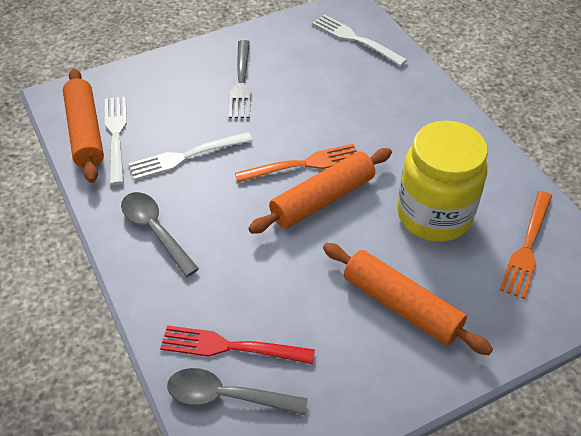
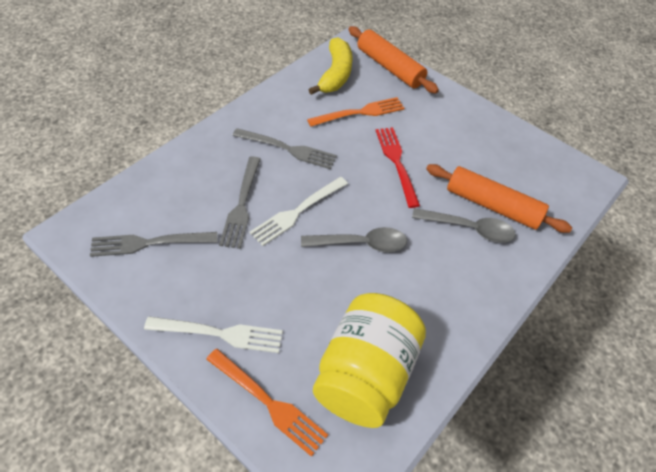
grey fork: 1 -> 3
orange rolling pin: 3 -> 2
white fork: 3 -> 2
yellow banana: 0 -> 1

